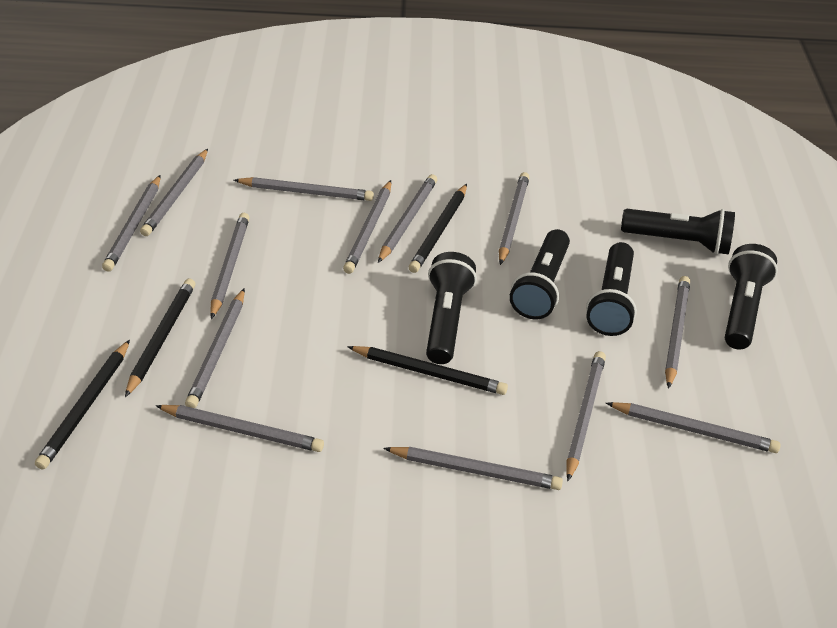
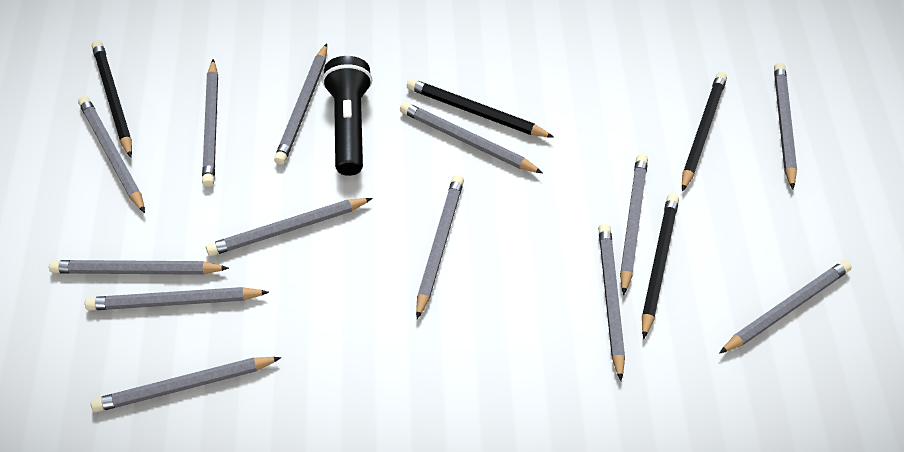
black flashlight: 5 -> 1

